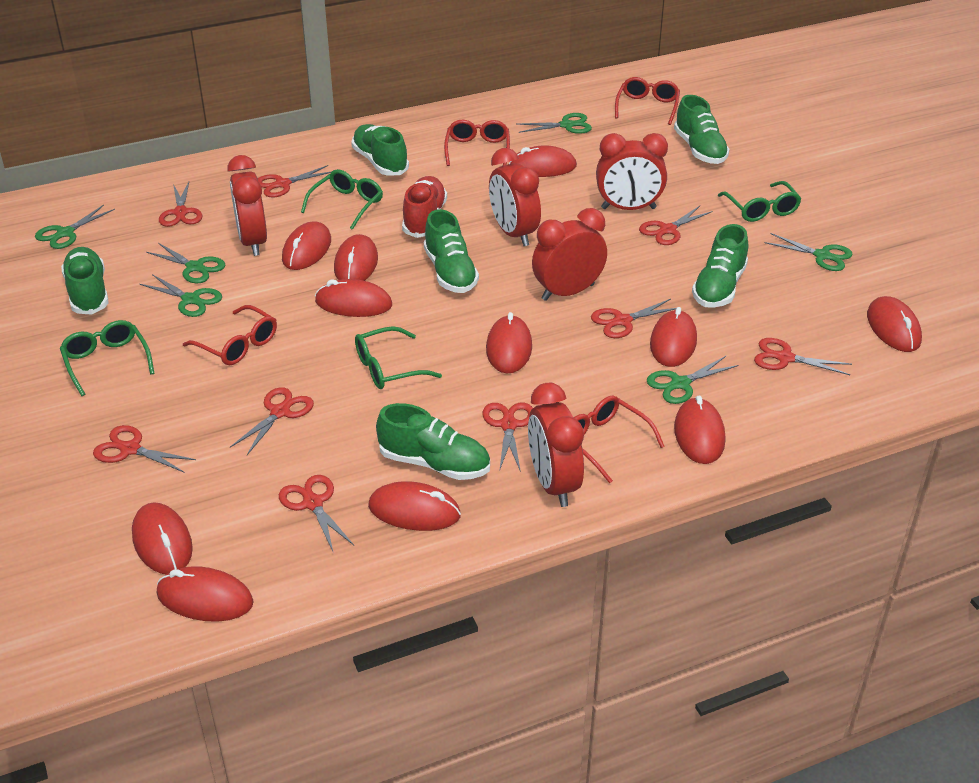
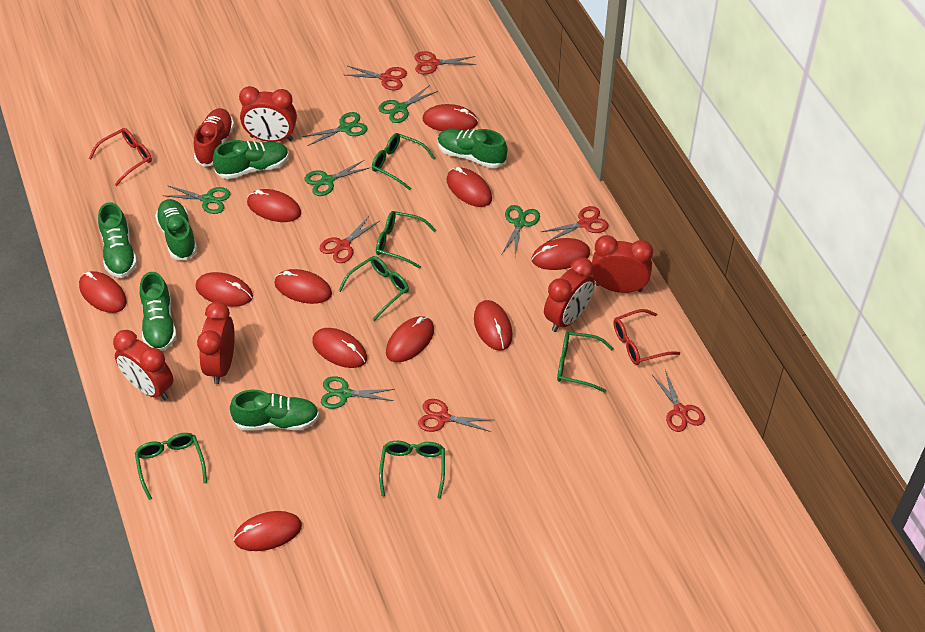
green glasses: 4 -> 6
red glasses: 4 -> 2
red scissors: 9 -> 6

